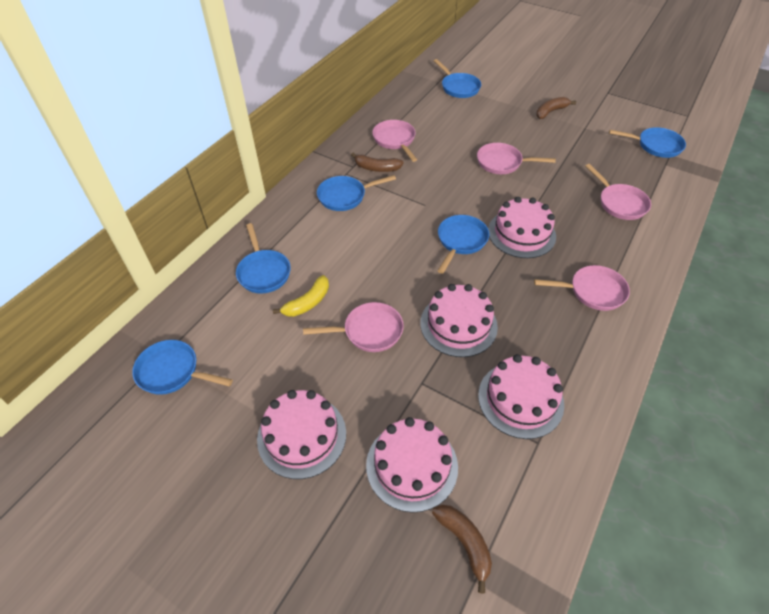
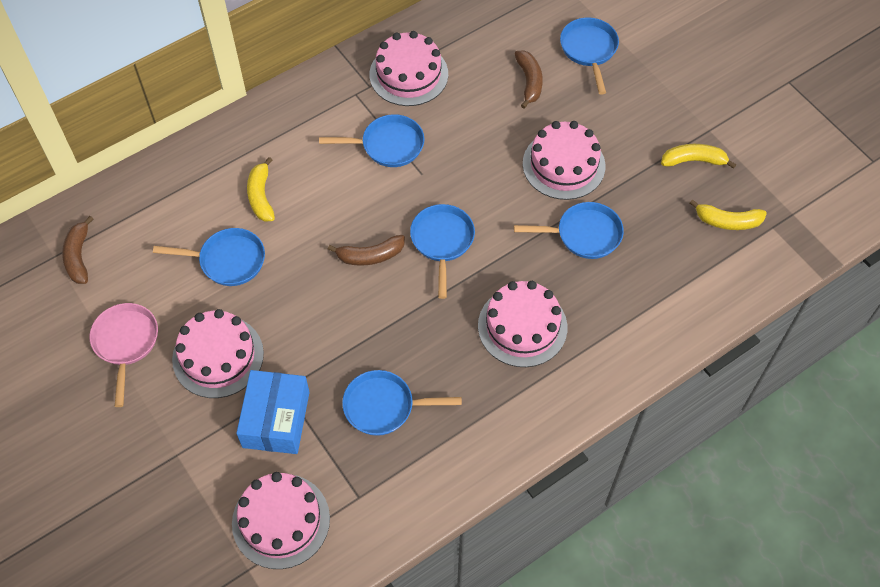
blue box: 0 -> 1
pink pan: 5 -> 1
yellow banana: 1 -> 3

